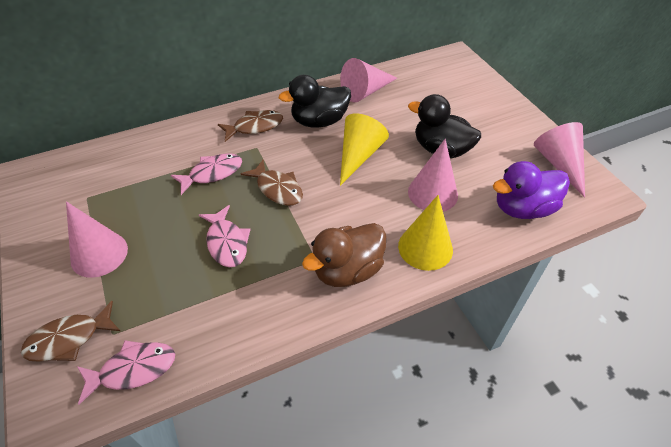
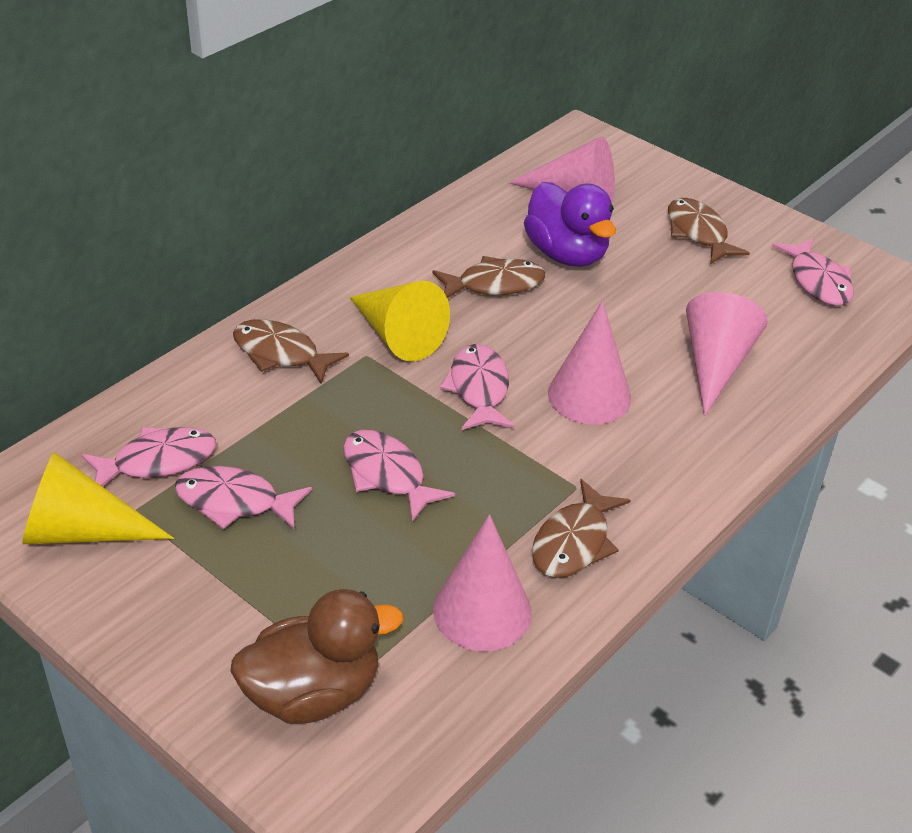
black duck: 2 -> 0
brown fish: 3 -> 4
pink fish: 3 -> 5

